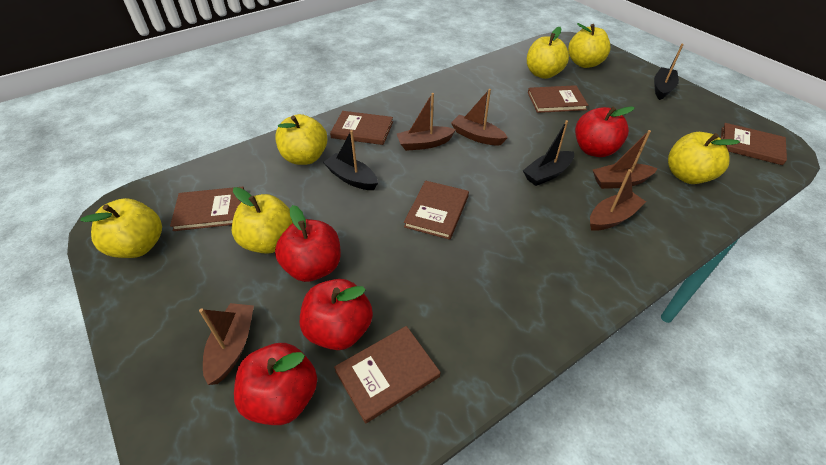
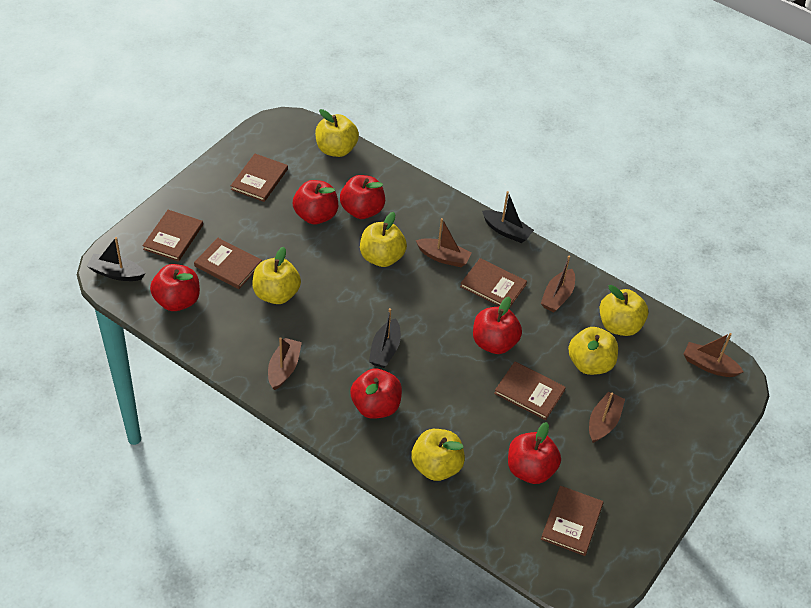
red apple: 4 -> 6

